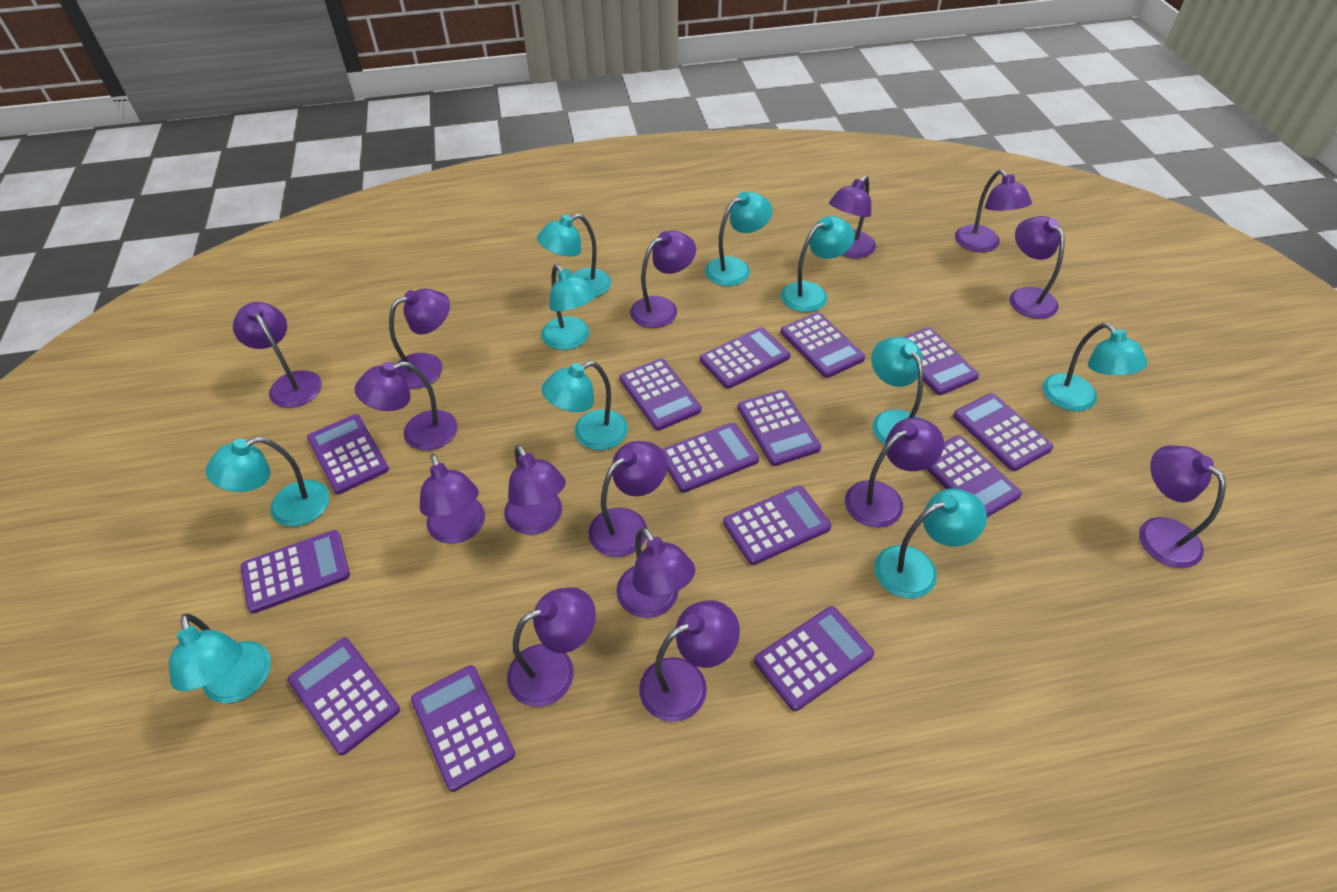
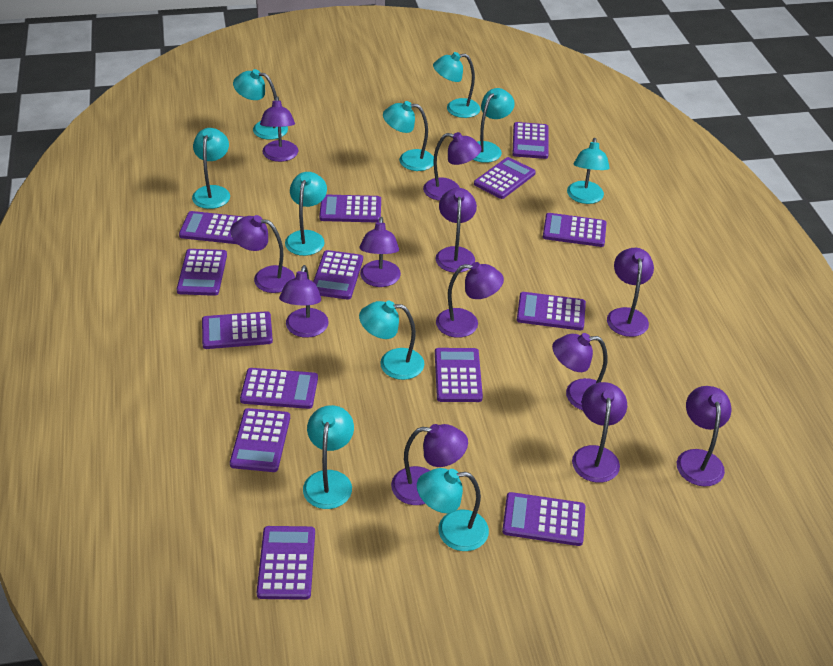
purple lamp: 15 -> 12

